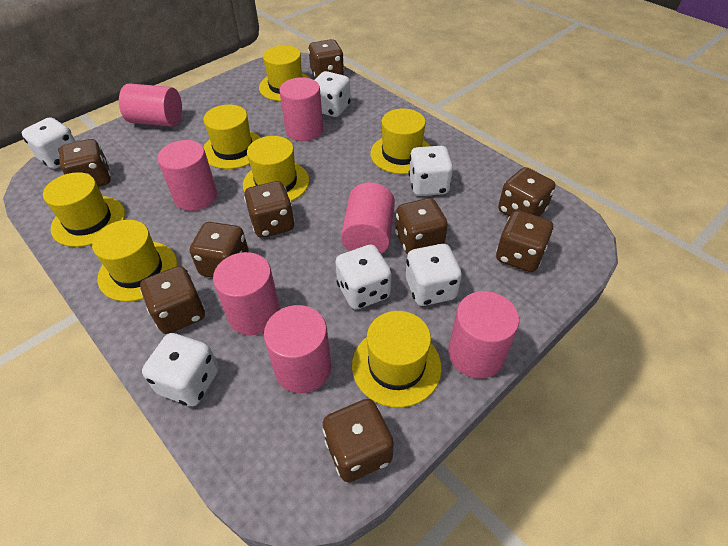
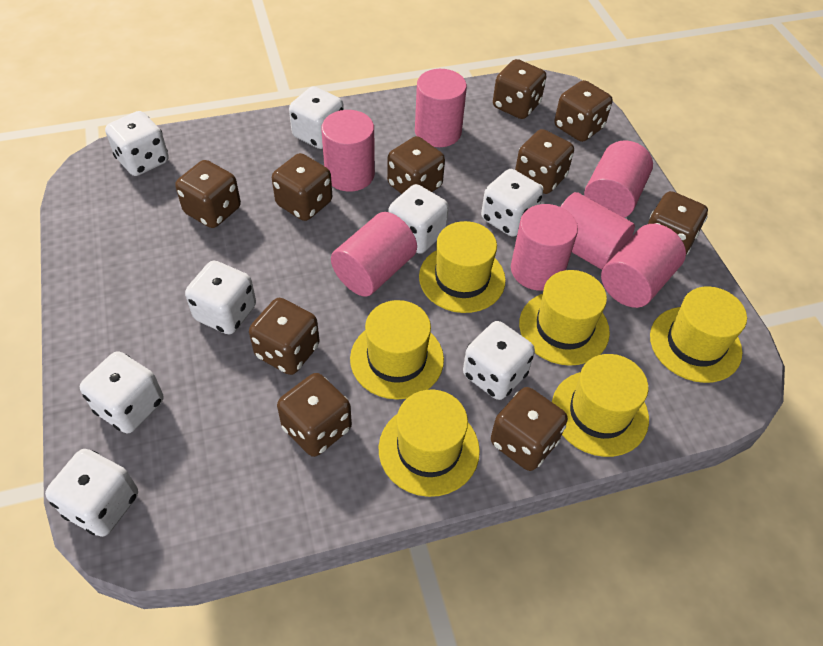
brown dice: 9 -> 10
white dice: 6 -> 8
yellow hat: 7 -> 6

